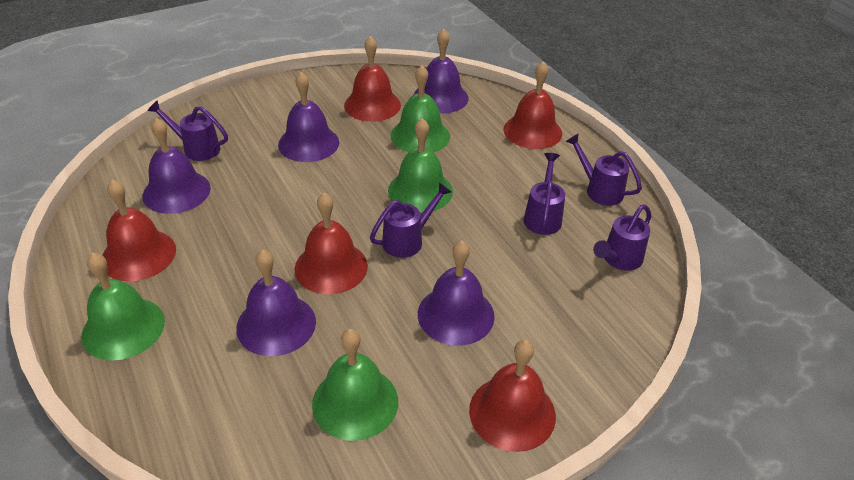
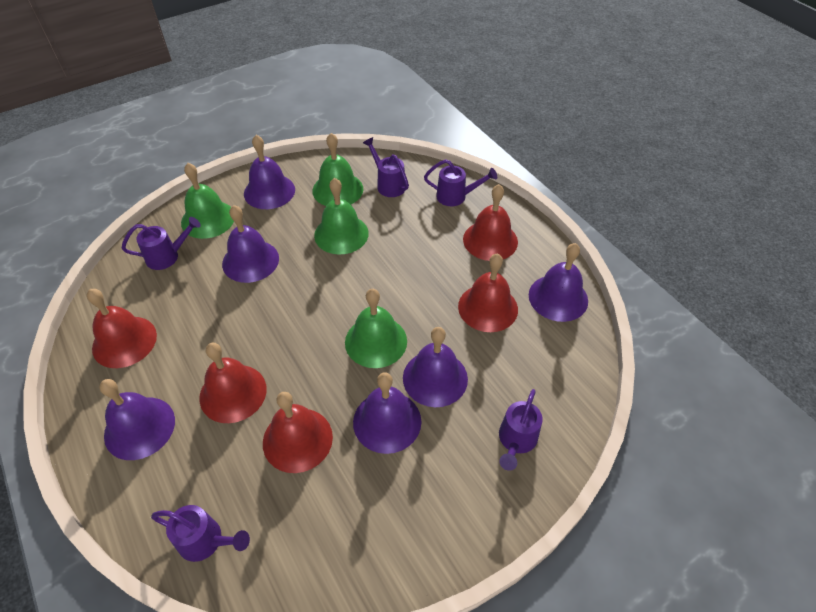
purple bell: 5 -> 6

